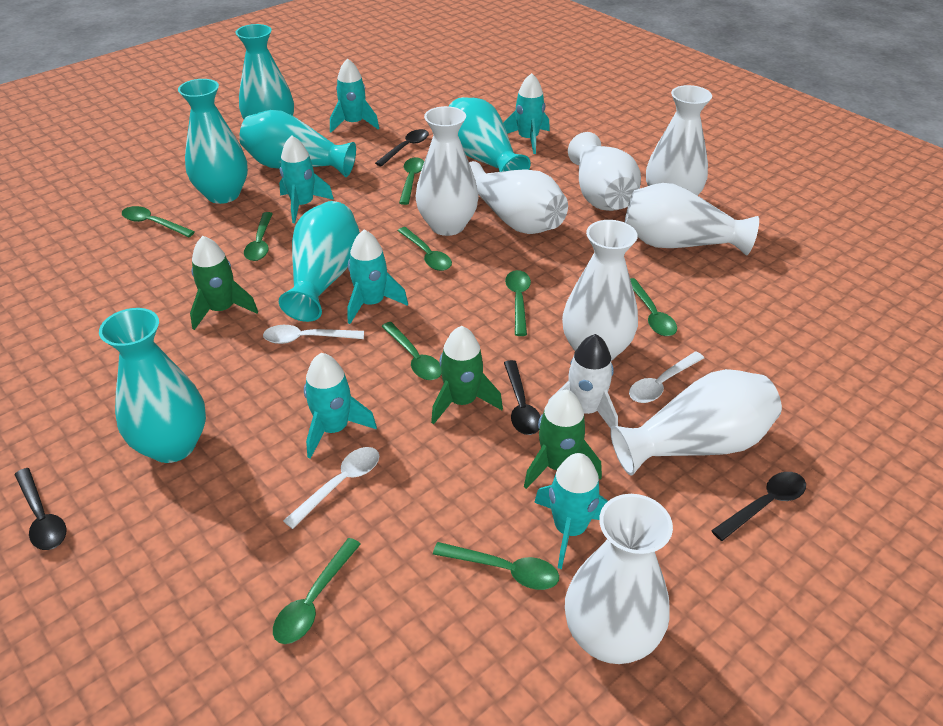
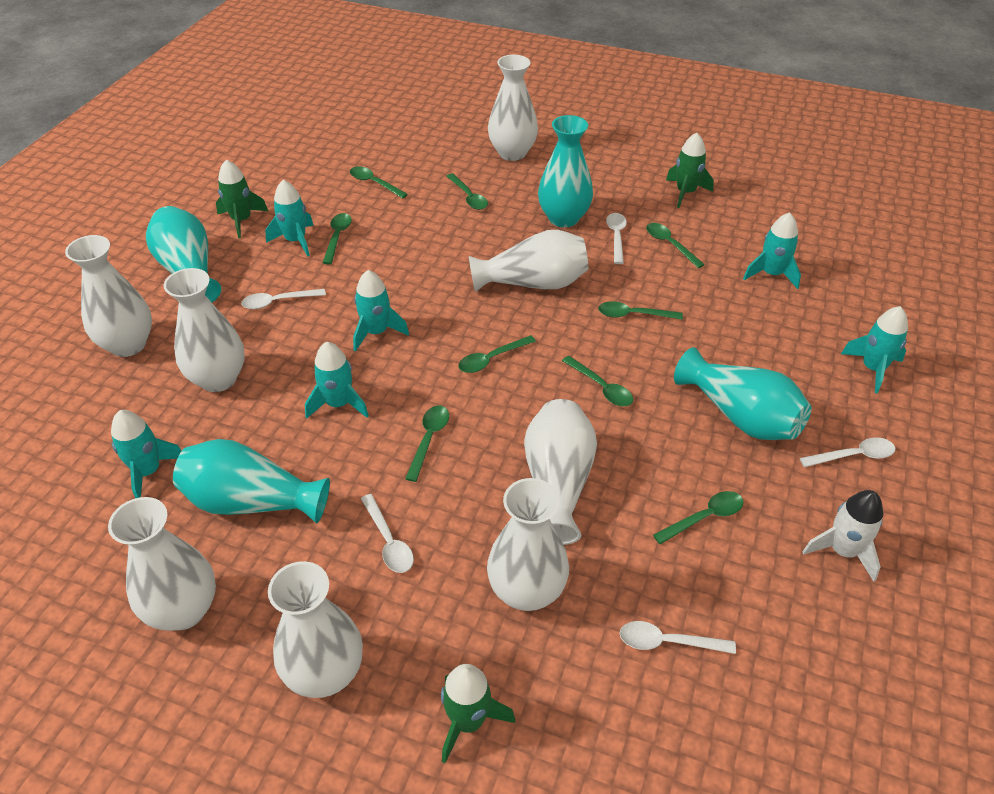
black spoon: 4 -> 0
turquoise vase: 6 -> 4
white spoon: 3 -> 5

